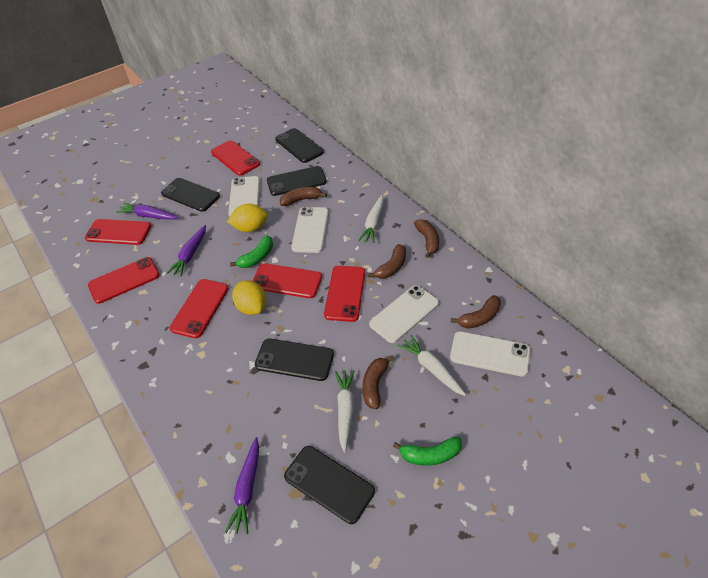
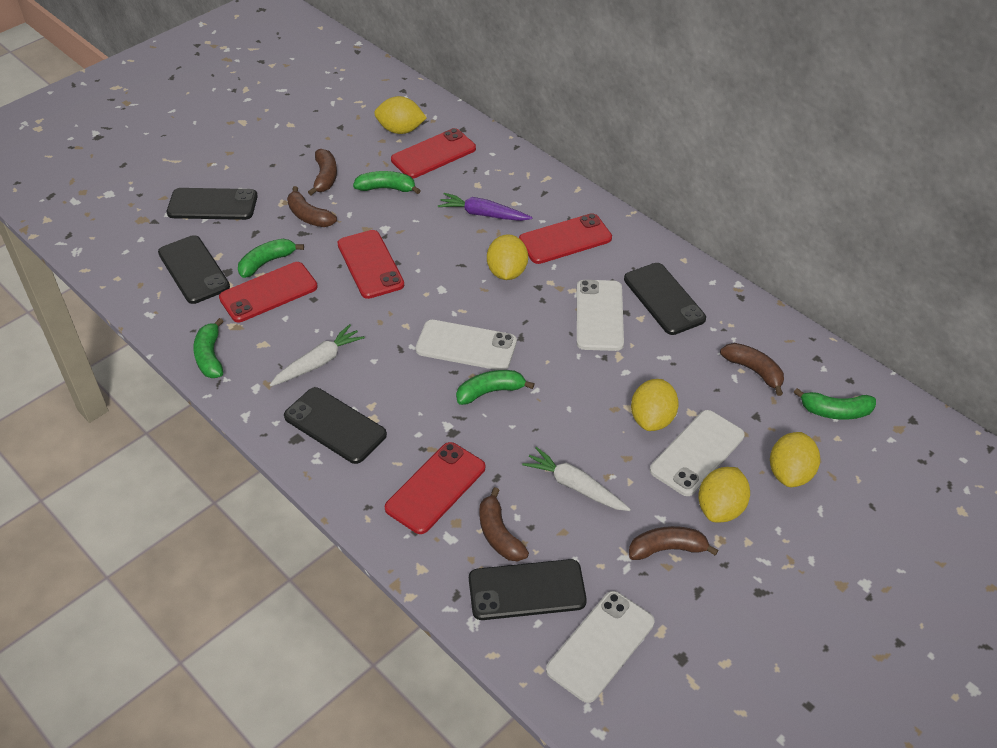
green banana: 2 -> 5
purple carrot: 3 -> 1
red phone: 6 -> 5
white carrot: 3 -> 2
yellow lemon: 2 -> 5

